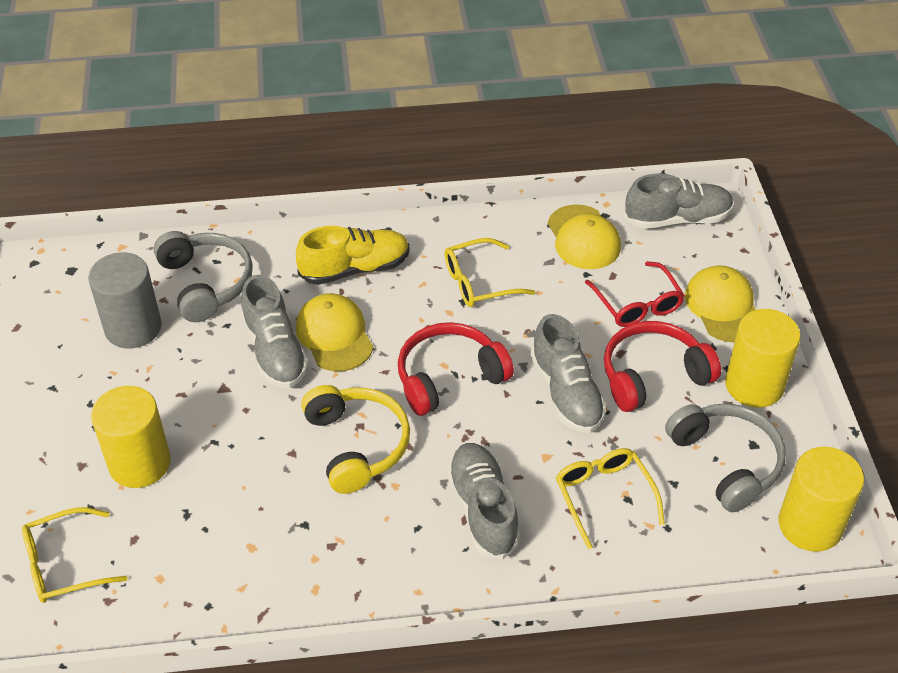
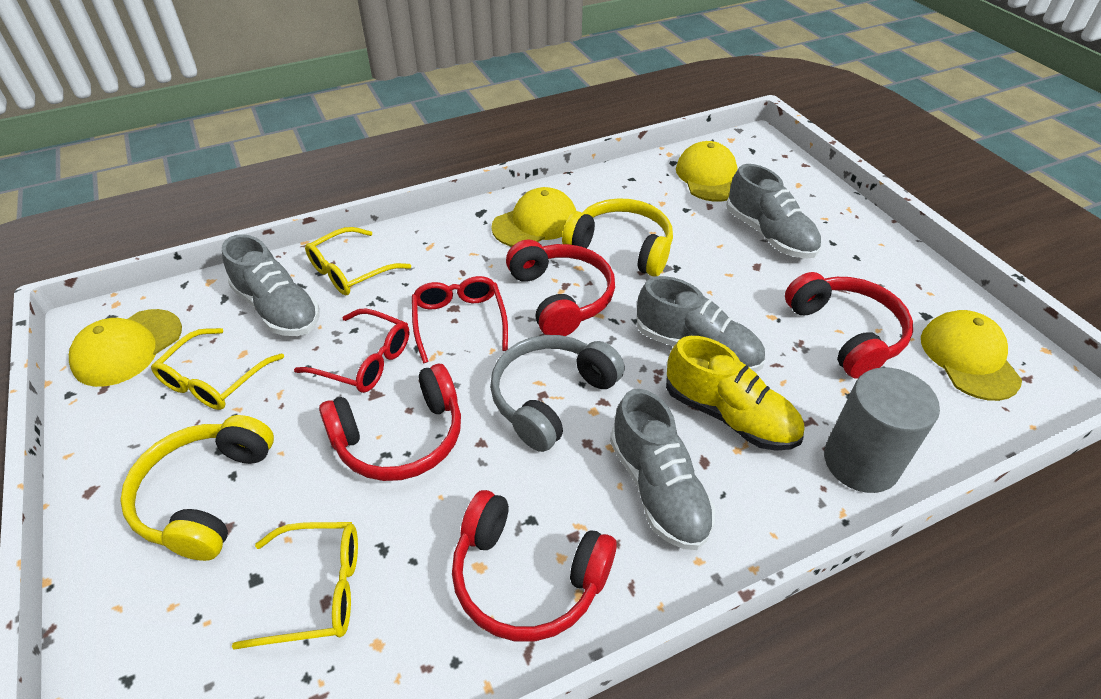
grey headphones: 2 -> 1
red glasses: 1 -> 2
red headphones: 2 -> 4
yellow cap: 3 -> 4
yellow cylinder: 3 -> 0
yellow headphones: 1 -> 2

